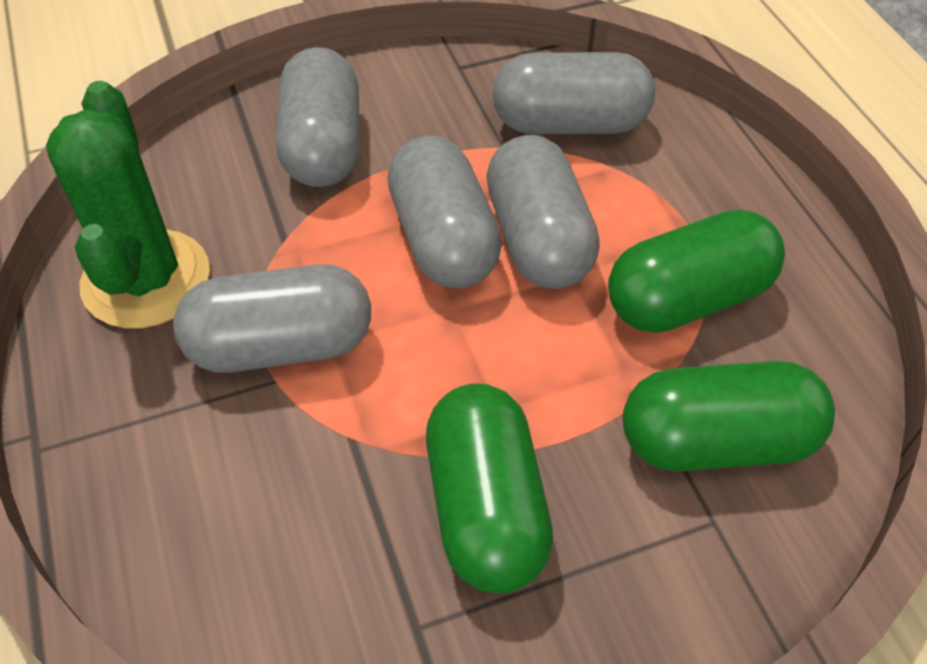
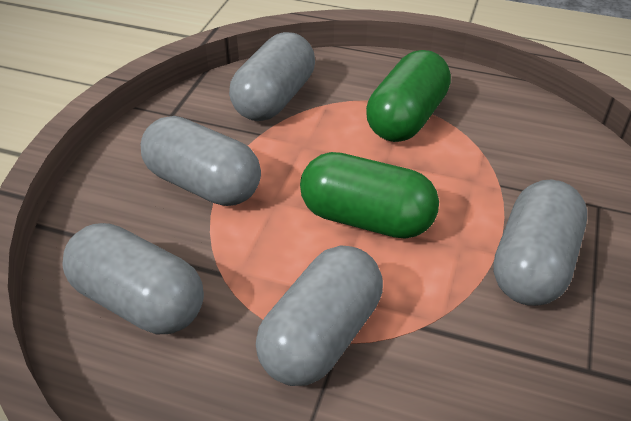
green cactus: 1 -> 0
green capsule: 3 -> 2

